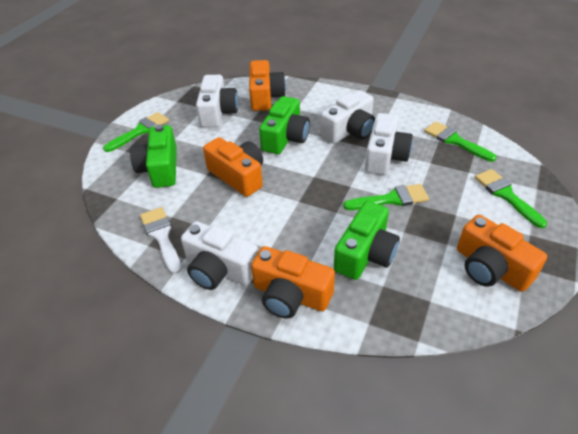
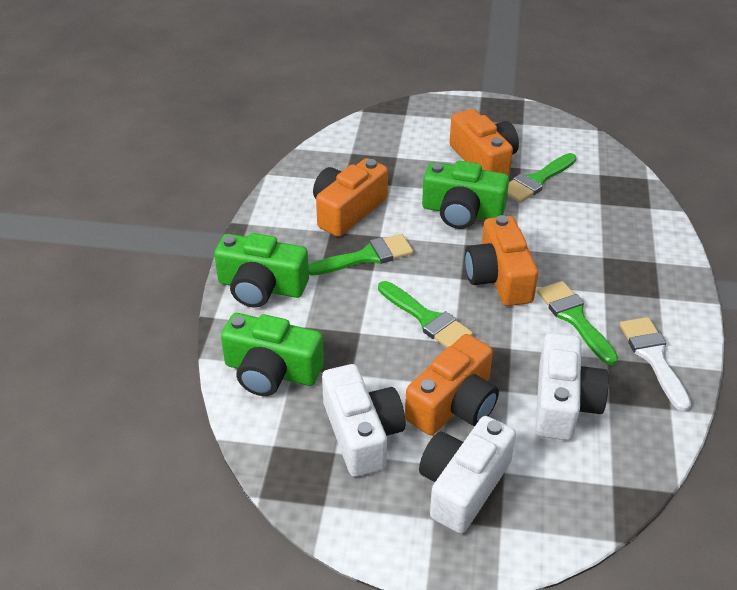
white camera: 4 -> 3

